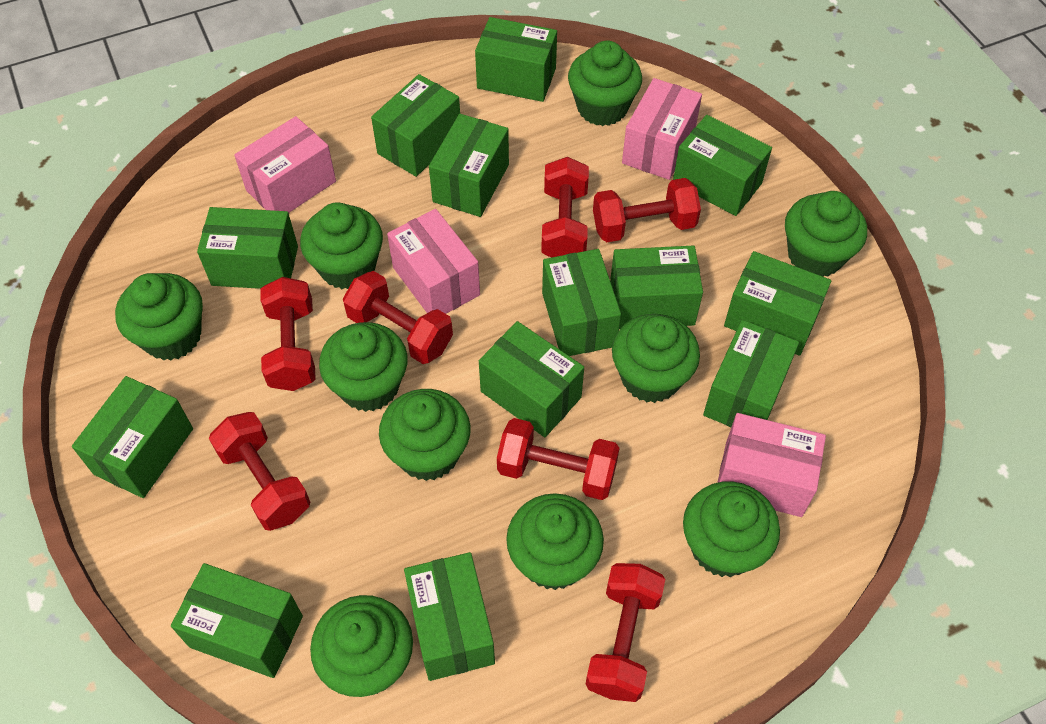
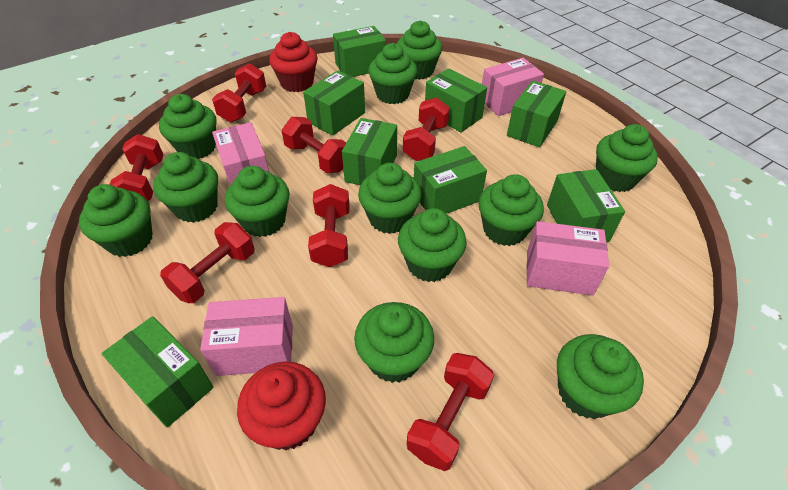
green box: 13 -> 8
green cupcake: 10 -> 12
red cupcake: 0 -> 2

